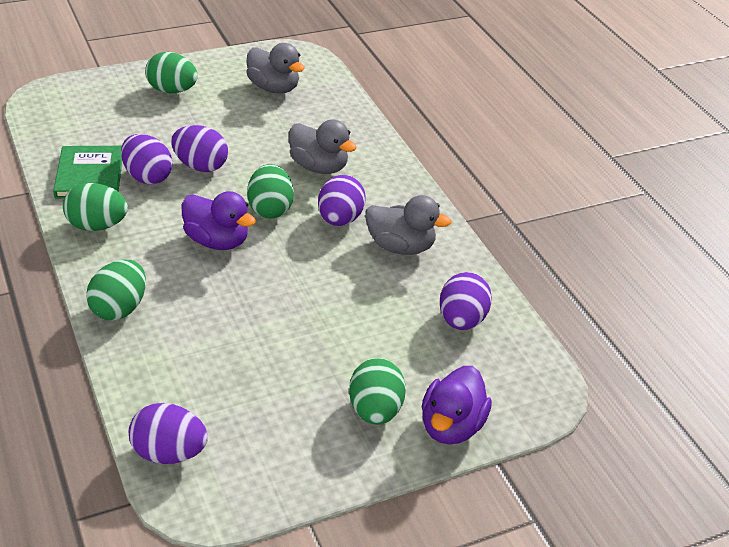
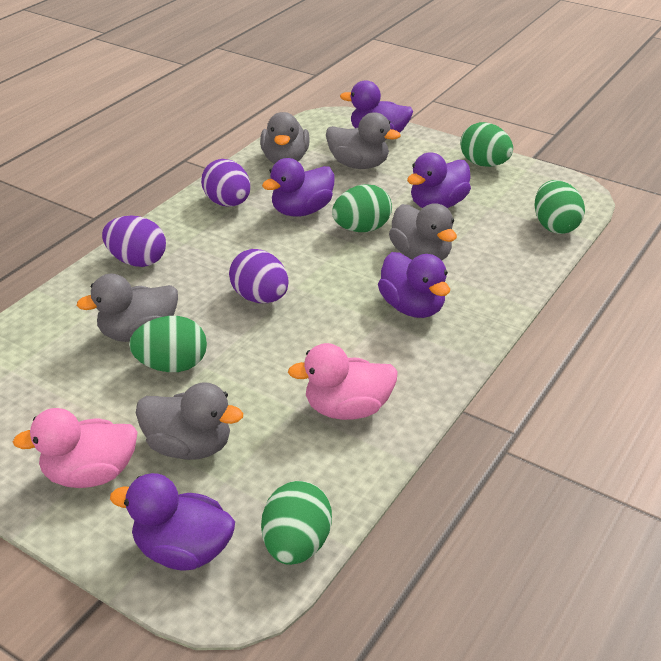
green book: 1 -> 0
grey duck: 3 -> 5
pink duck: 0 -> 2
purple duck: 2 -> 5
purple egg: 5 -> 3

